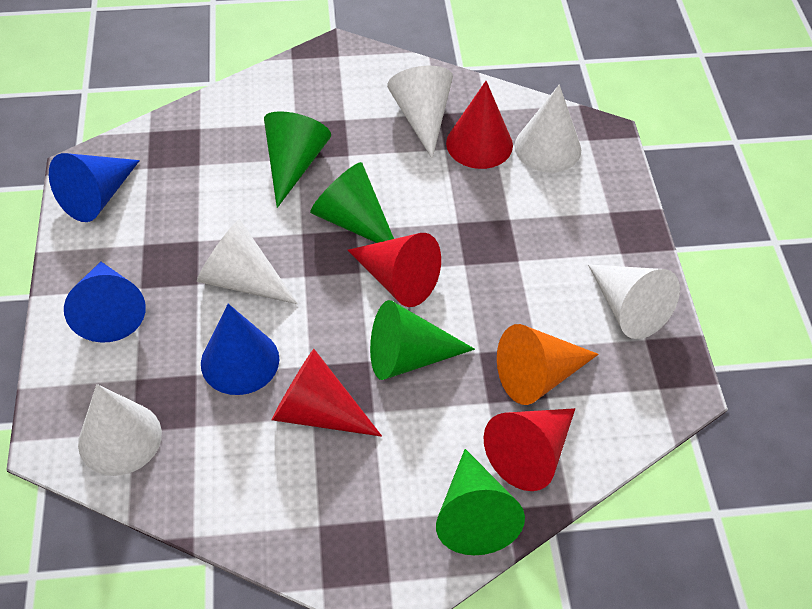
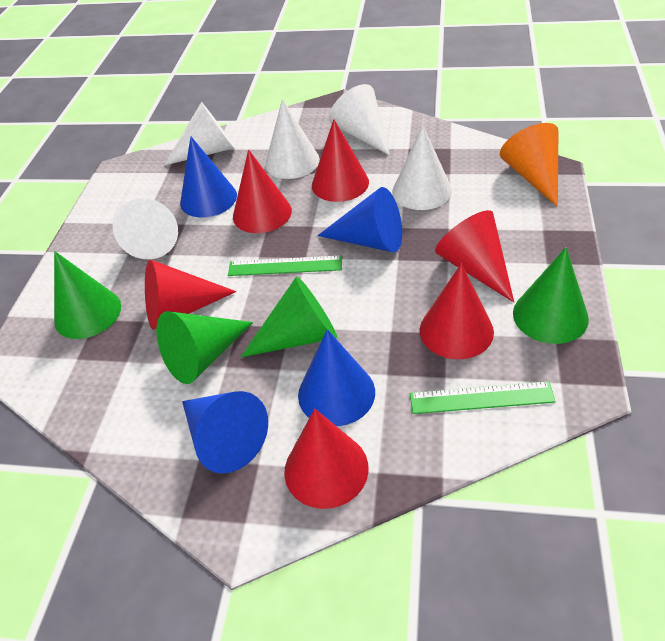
blue cone: 3 -> 4
green ruler: 0 -> 2
red cone: 4 -> 6

